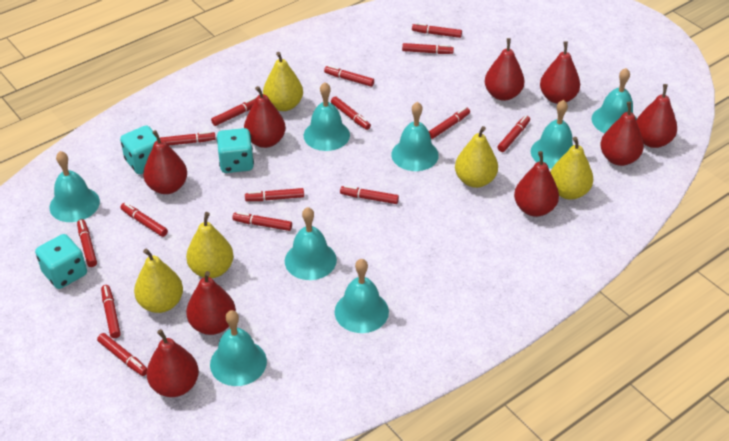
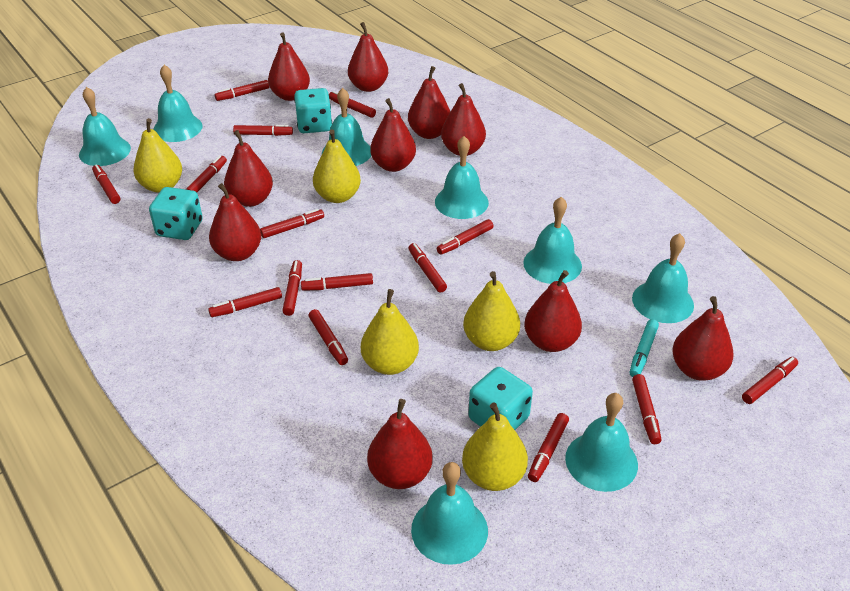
red pear: 9 -> 10
turquoise marker: 0 -> 1

